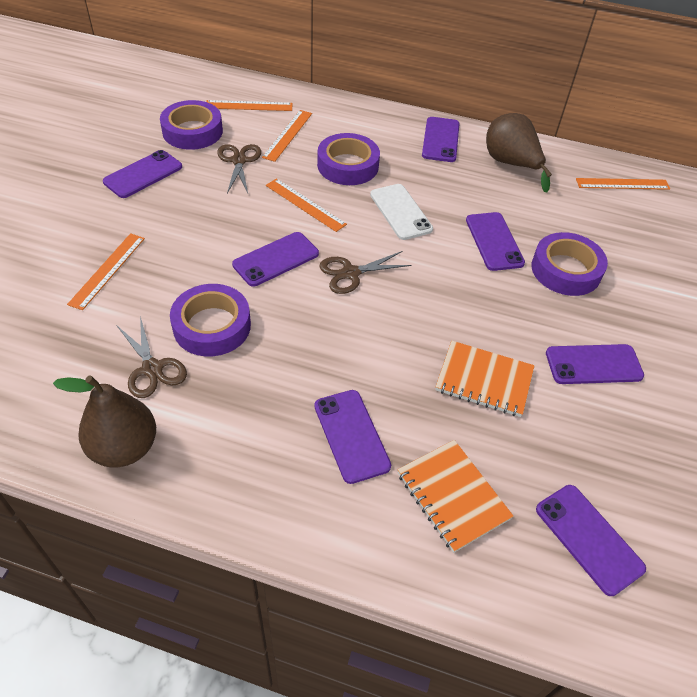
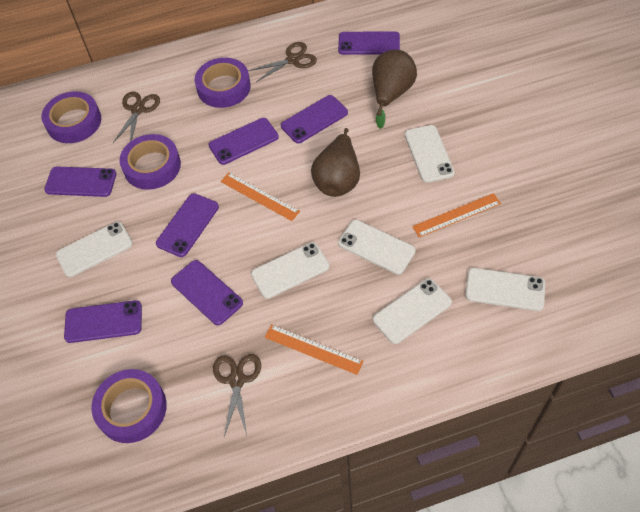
orange notebook: 2 -> 0
orange ruler: 5 -> 3
white phone: 1 -> 6

